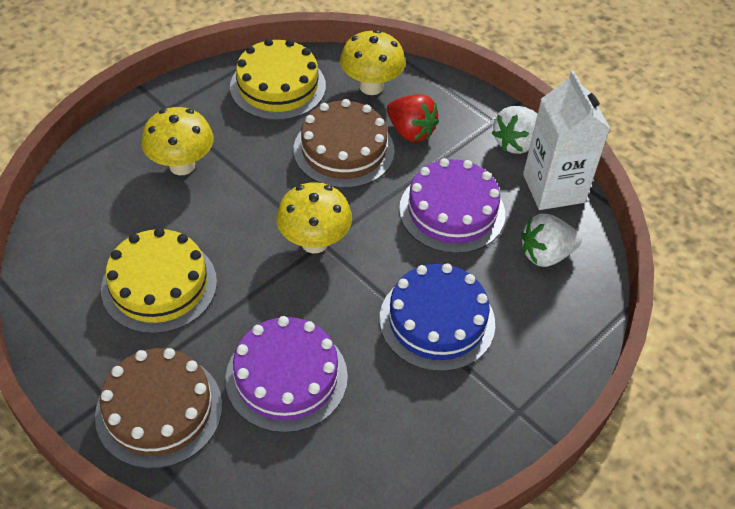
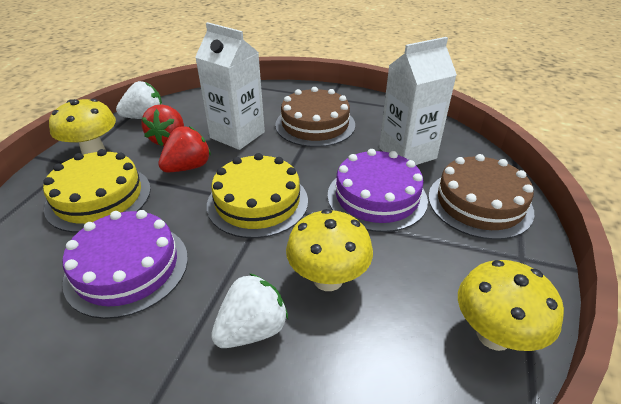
blue cake: 1 -> 0
red strawberry: 1 -> 2
white carton: 1 -> 2

